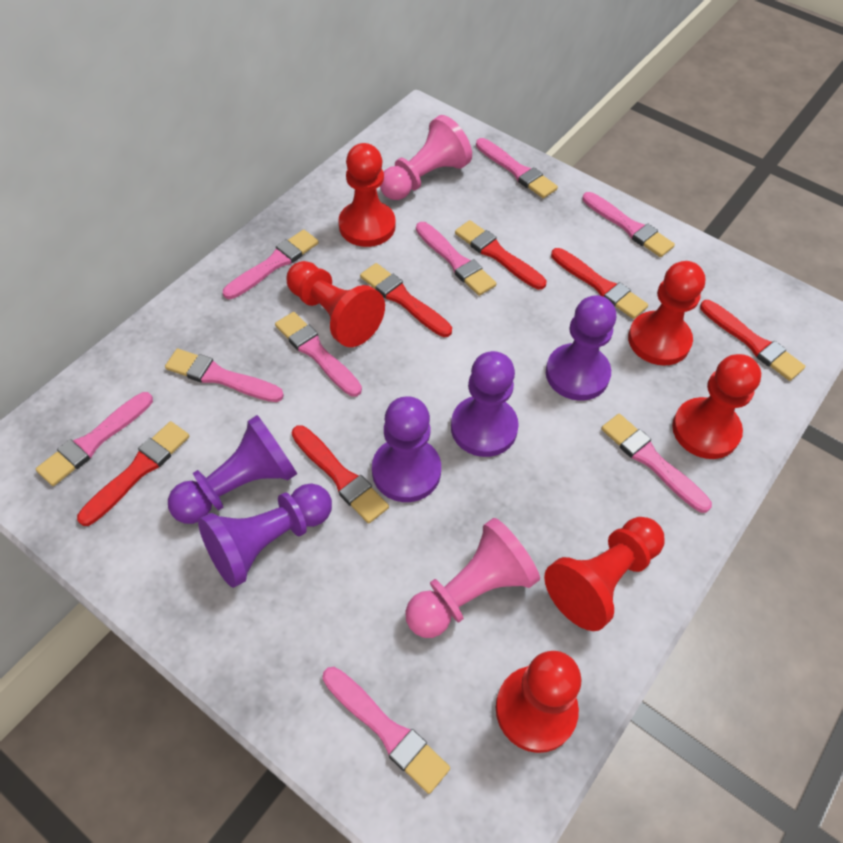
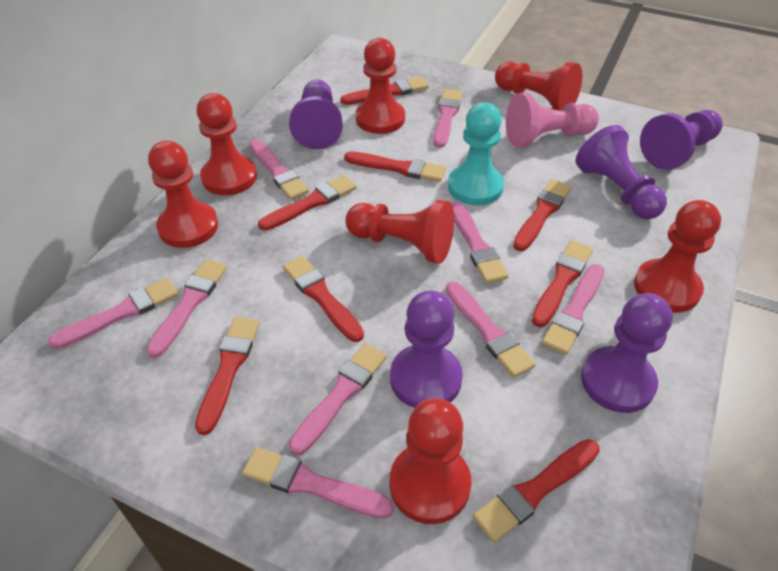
pink pawn: 2 -> 1
red brush: 6 -> 8
red pawn: 6 -> 7
turquoise pawn: 0 -> 1

